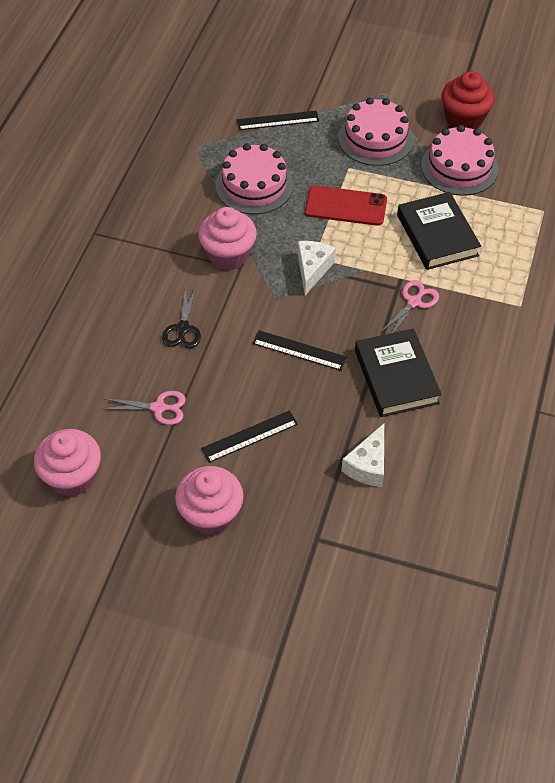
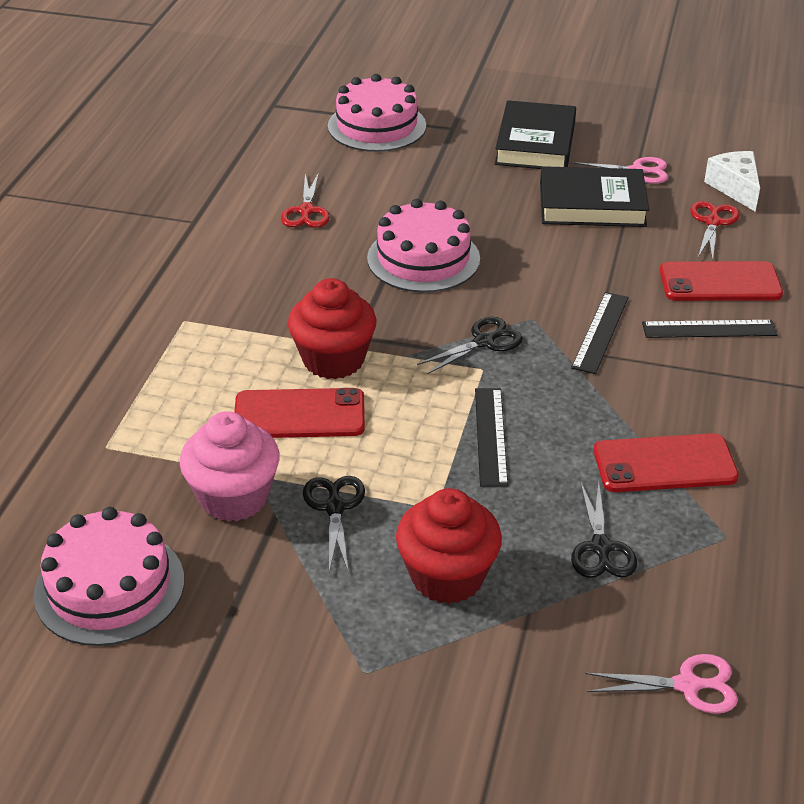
black scissors: 1 -> 3
pink cupcake: 3 -> 1
red cupcake: 1 -> 2
red phone: 1 -> 3
red scissors: 0 -> 2
white cheese: 2 -> 1

